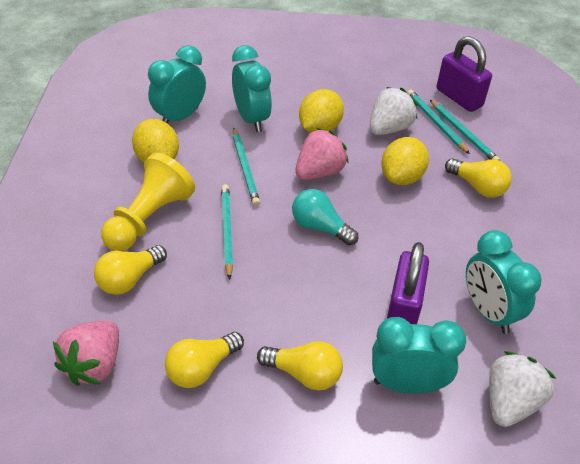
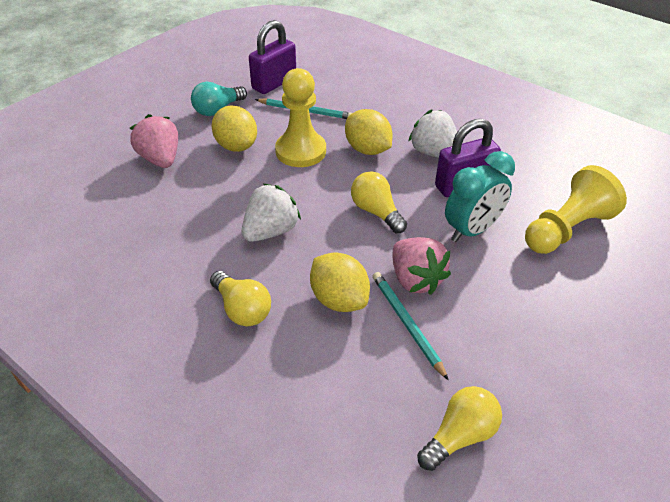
turquoise clock: 4 -> 1
turquoise pencil: 4 -> 2
yellow light bulb: 4 -> 3
yellow pawn: 1 -> 2

